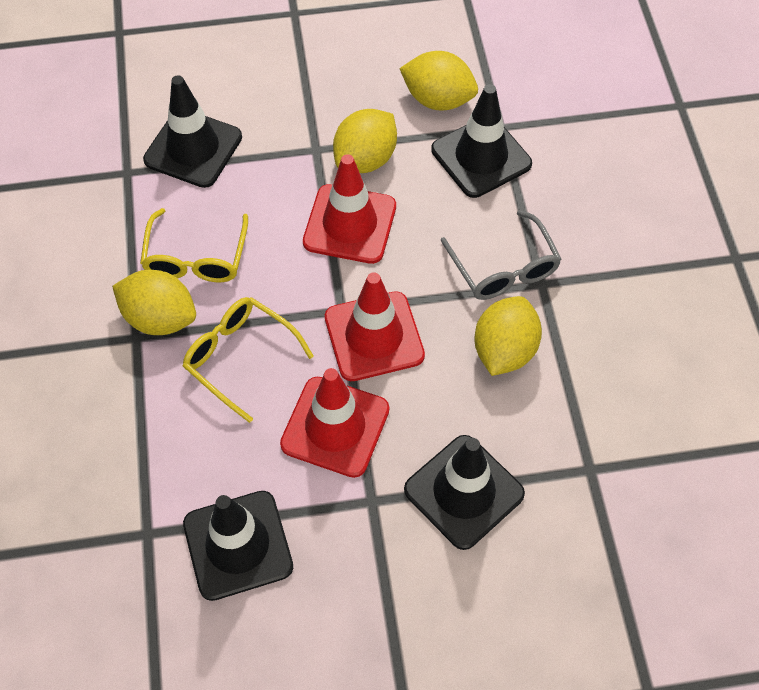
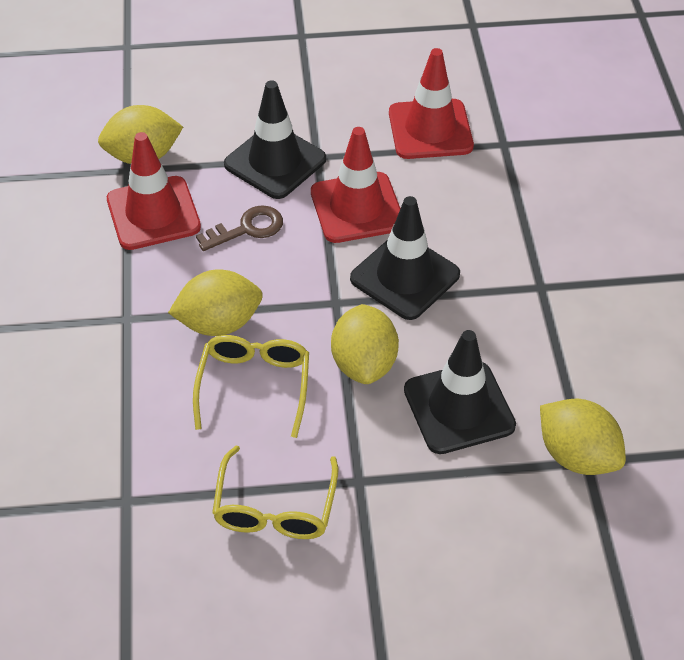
black traffic cone: 4 -> 3
brown key: 0 -> 1
grey glasses: 1 -> 0

